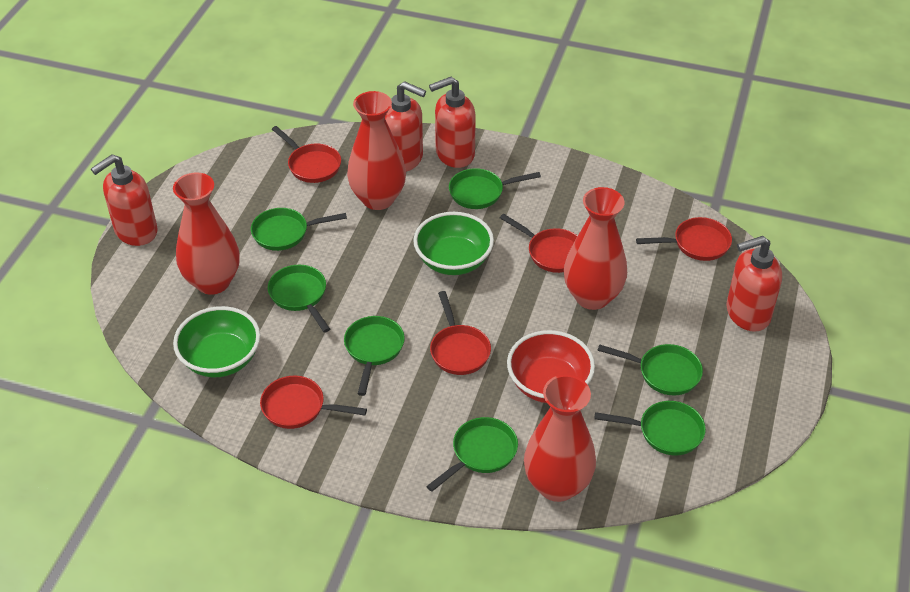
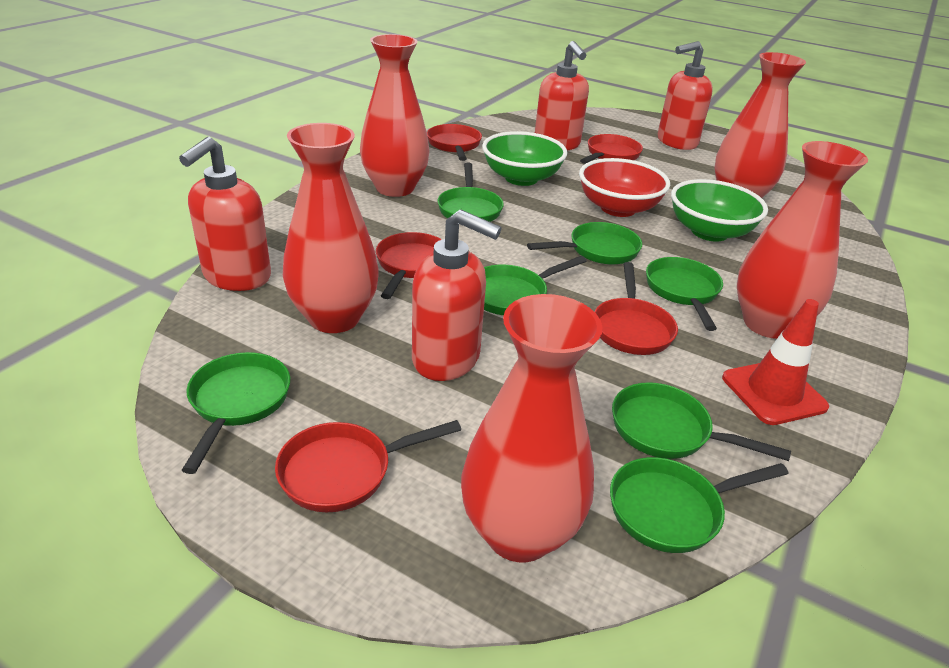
red traffic cone: 0 -> 1
red vase: 4 -> 5

